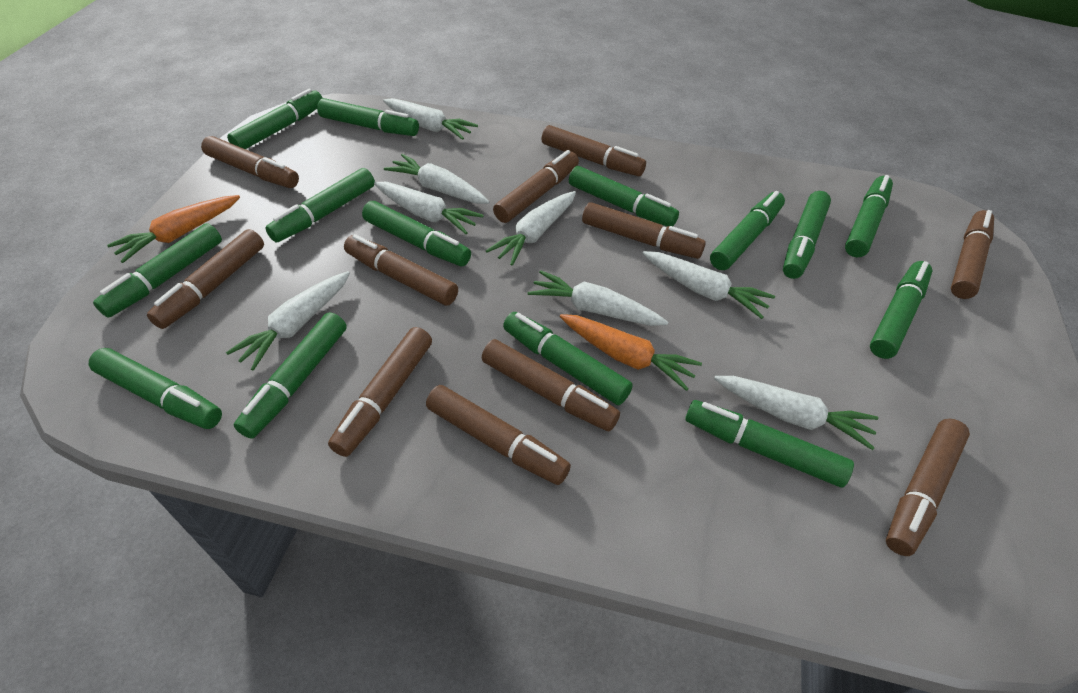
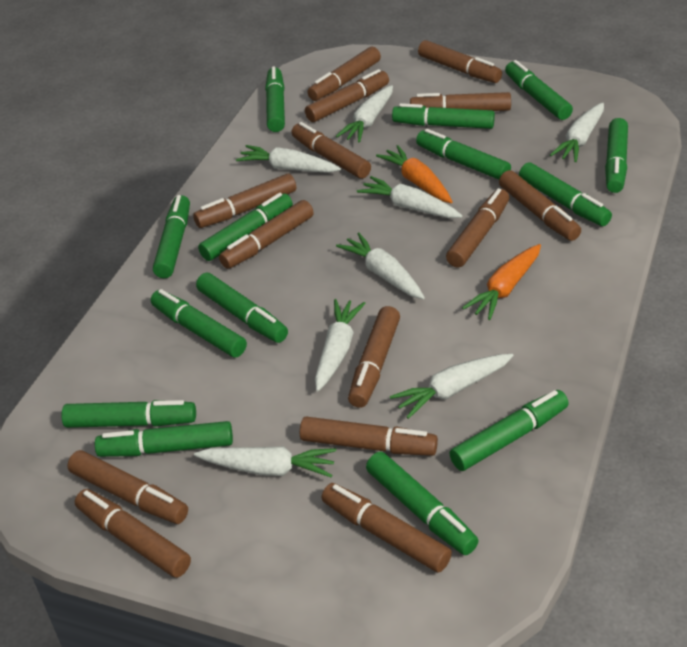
brown marker: 11 -> 14

